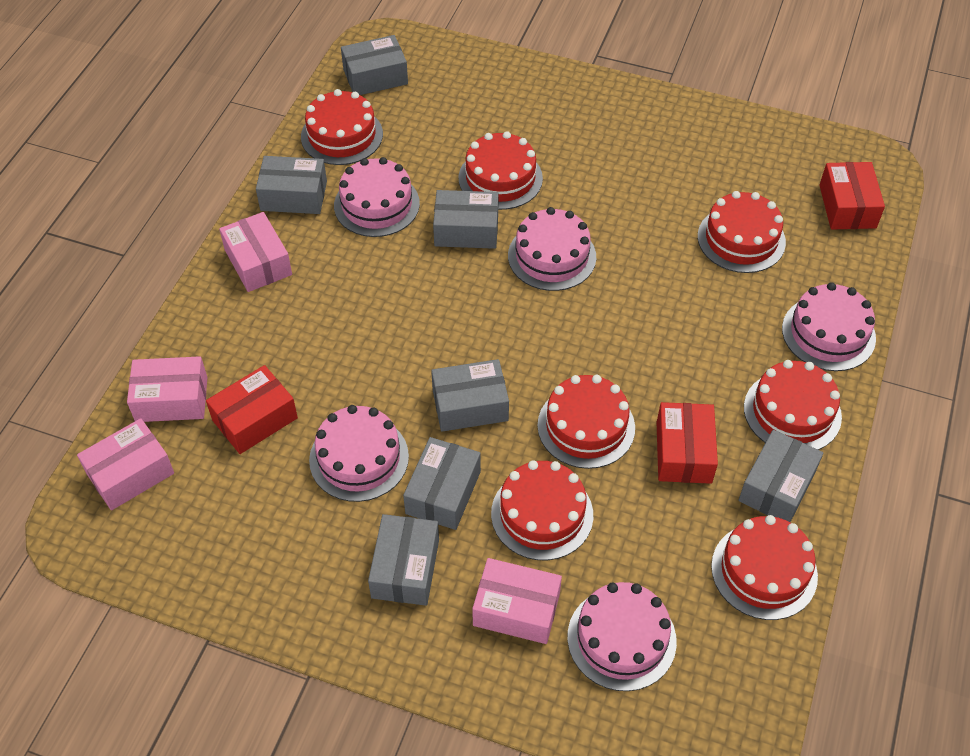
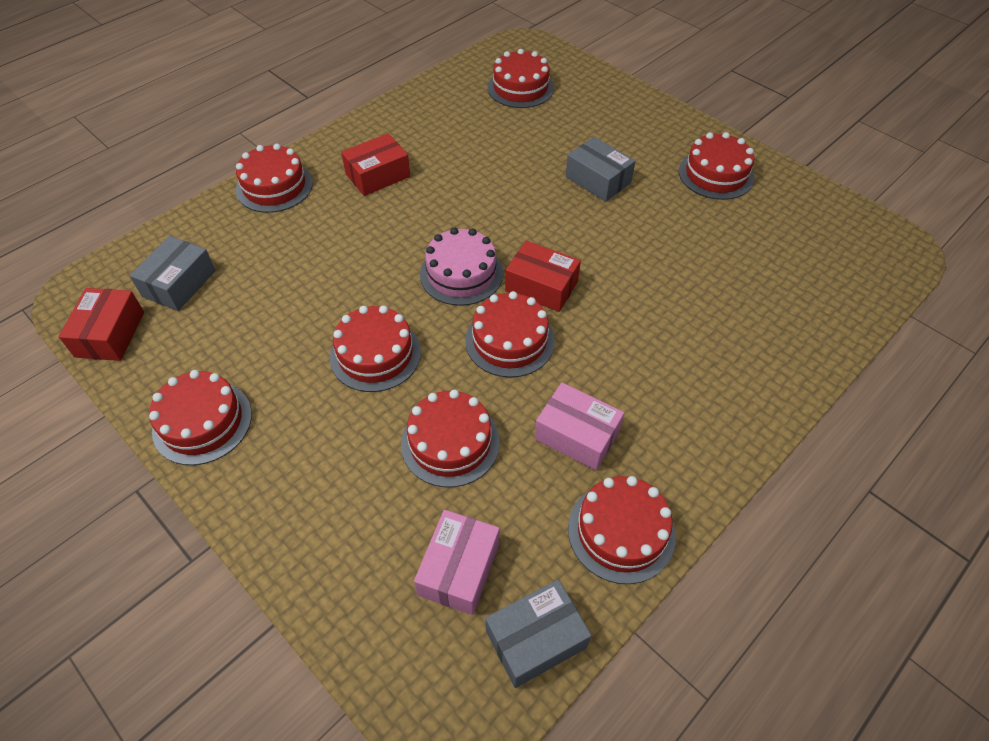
grey box: 7 -> 3
pink box: 4 -> 2
pink cake: 5 -> 1
red cake: 7 -> 8

